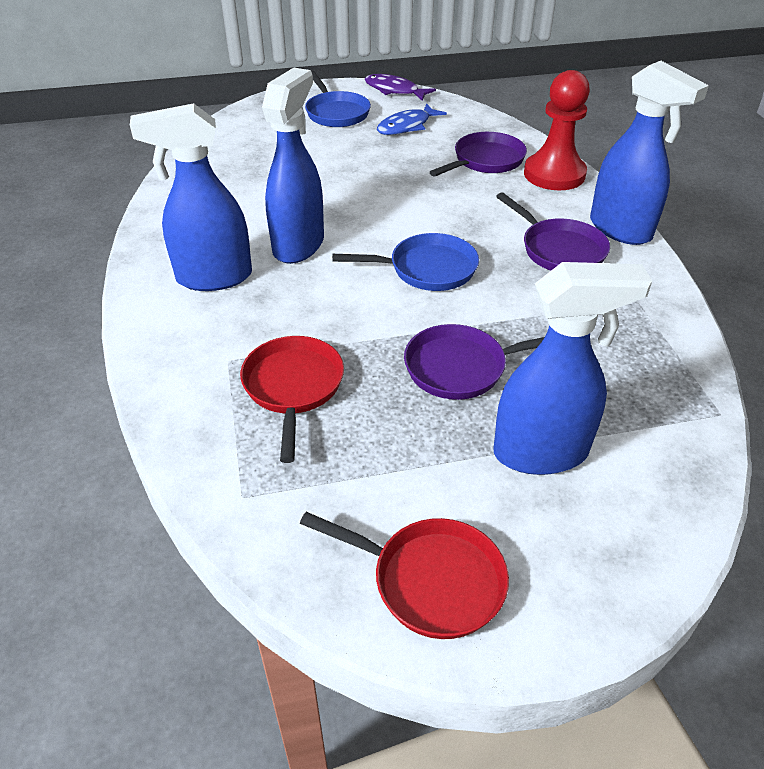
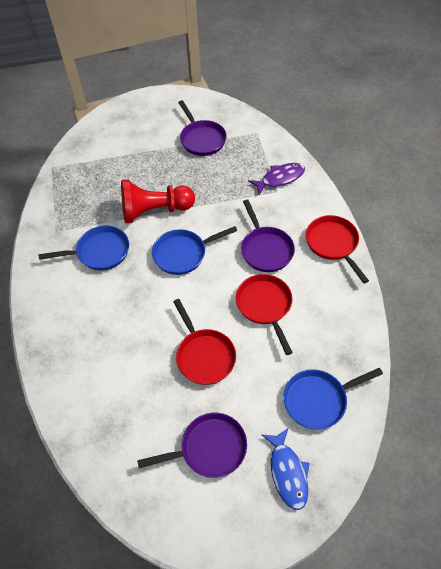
blue pan: 2 -> 3
blue spray bottle: 4 -> 0
red pan: 2 -> 3

